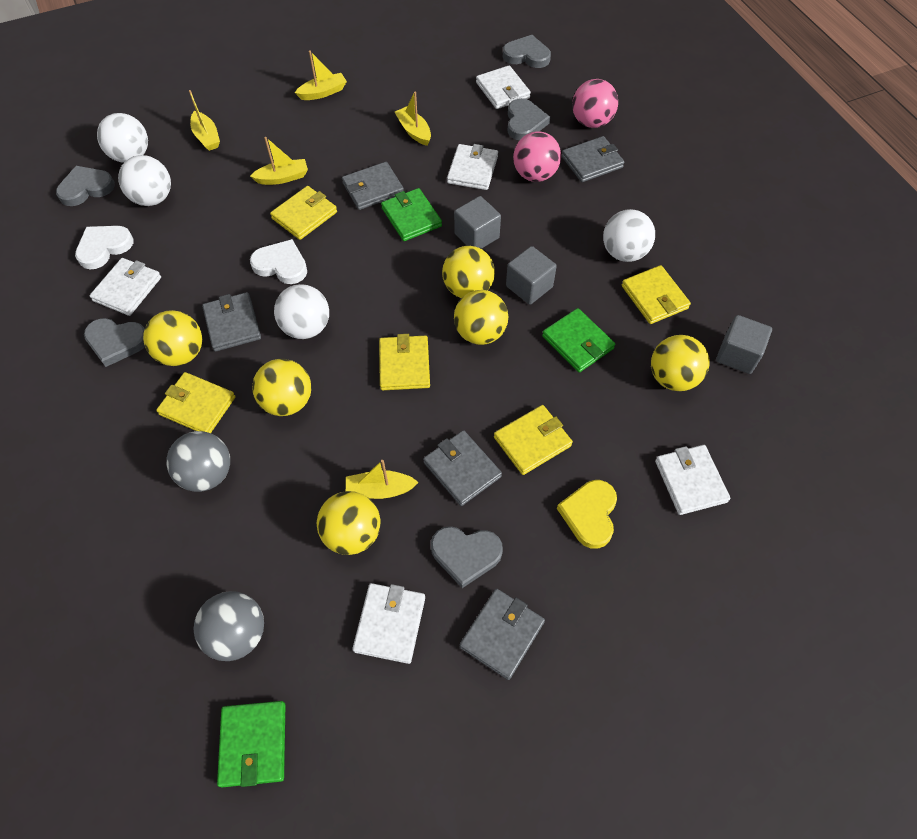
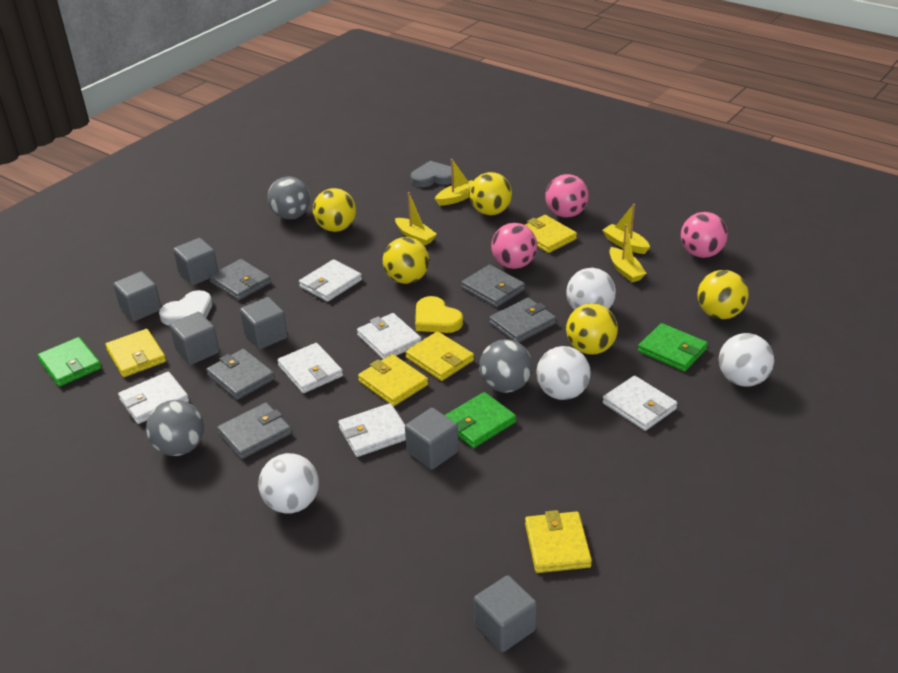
grey ball: 2 -> 3
grey cube: 3 -> 6
grey heart: 5 -> 1
pink ball: 2 -> 3
white heart: 2 -> 1
white wallet: 5 -> 6
yellow ball: 6 -> 5
yellow boat: 5 -> 4

